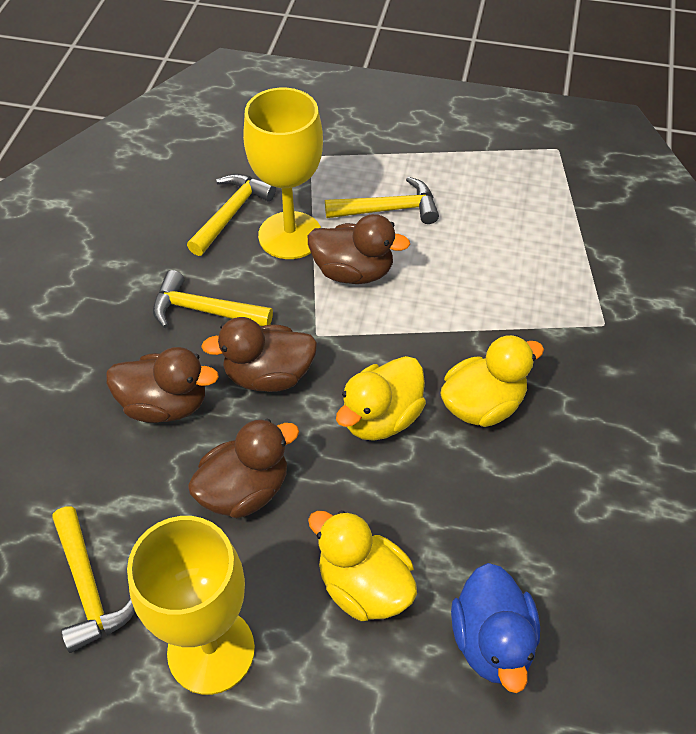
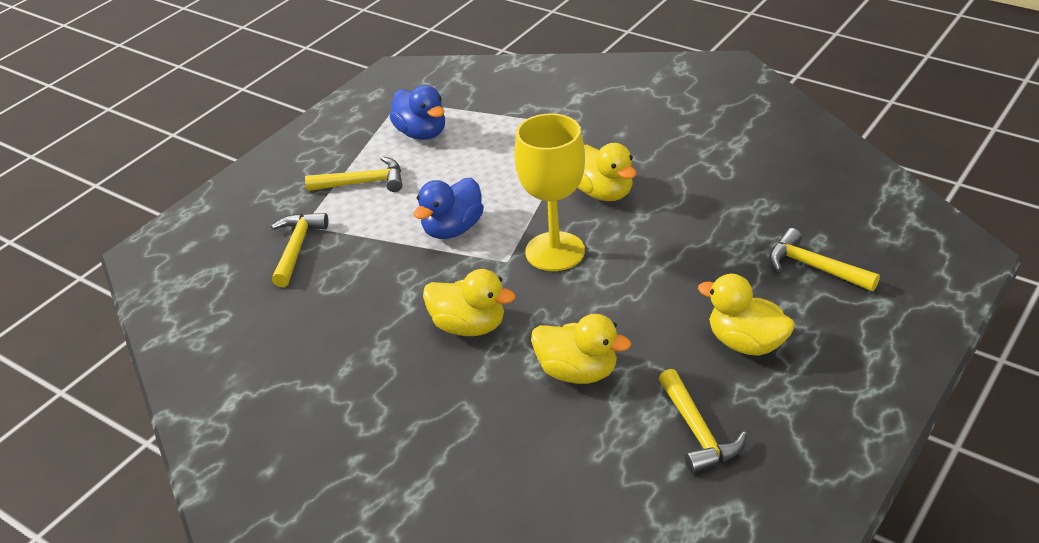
blue duck: 1 -> 2
brown duck: 4 -> 0
yellow duck: 3 -> 4
yellow goblet: 2 -> 1

